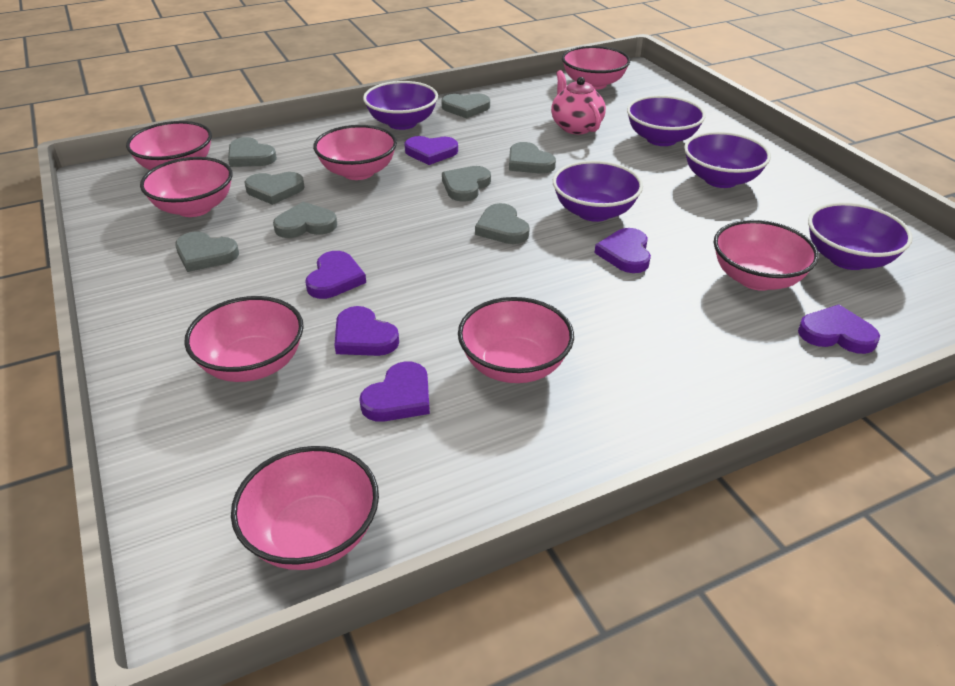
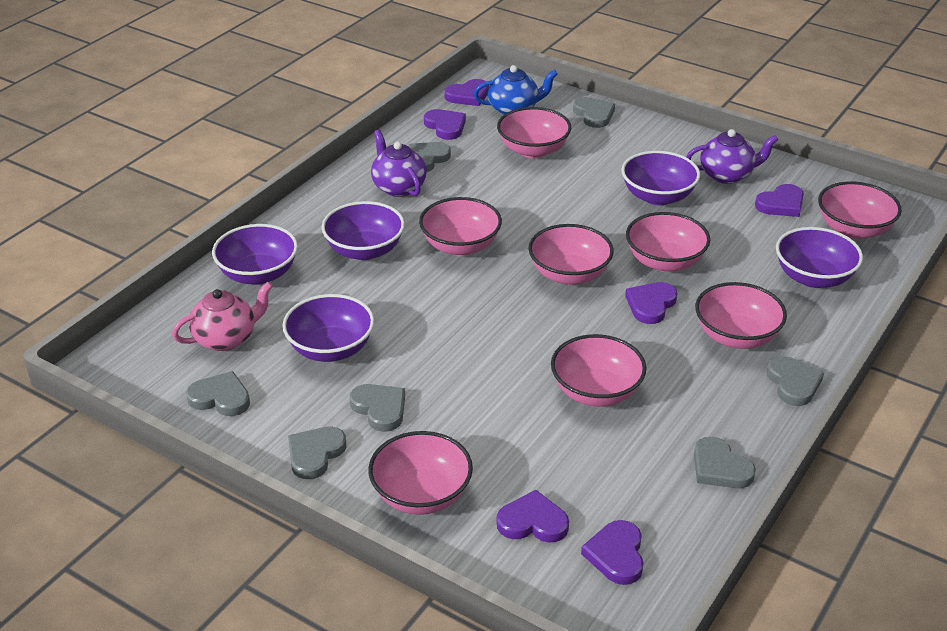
blue teapot: 0 -> 1
grey heart: 8 -> 7
purple teapot: 0 -> 2

